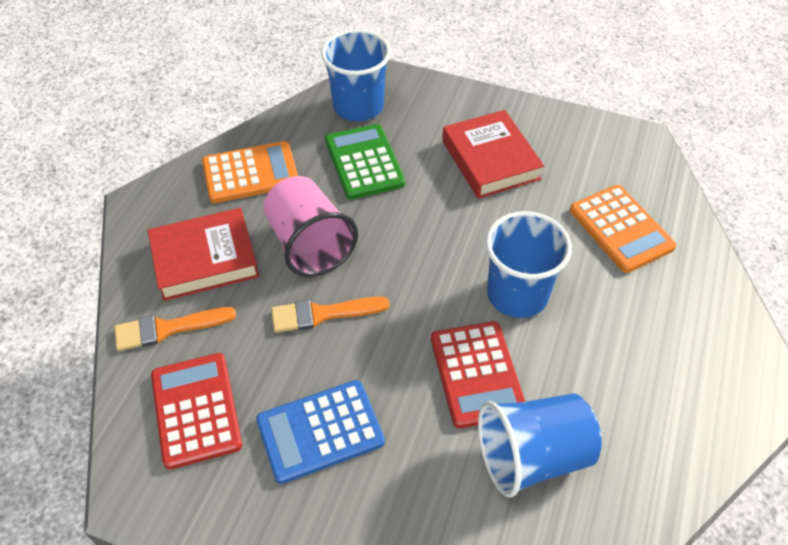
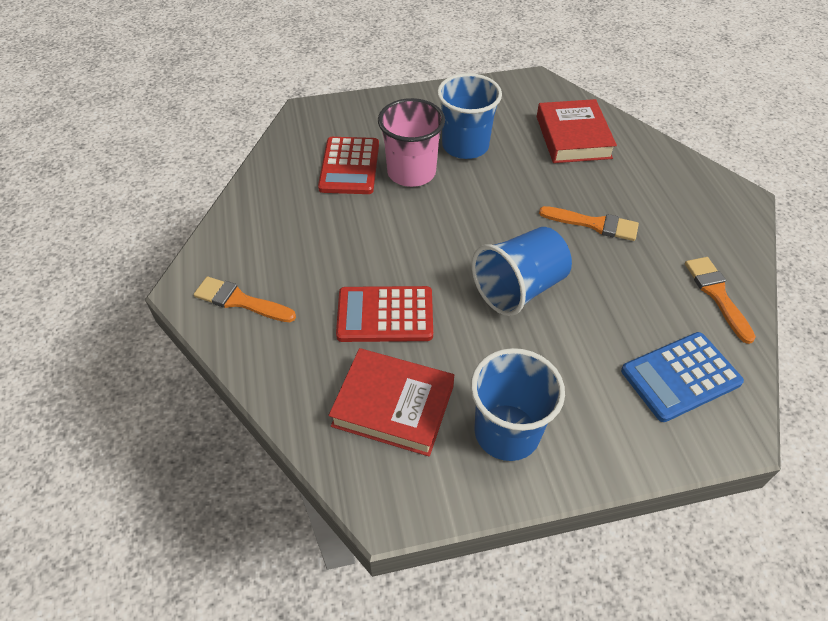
green calculator: 1 -> 0
orange brush: 2 -> 3
orange calculator: 2 -> 0

